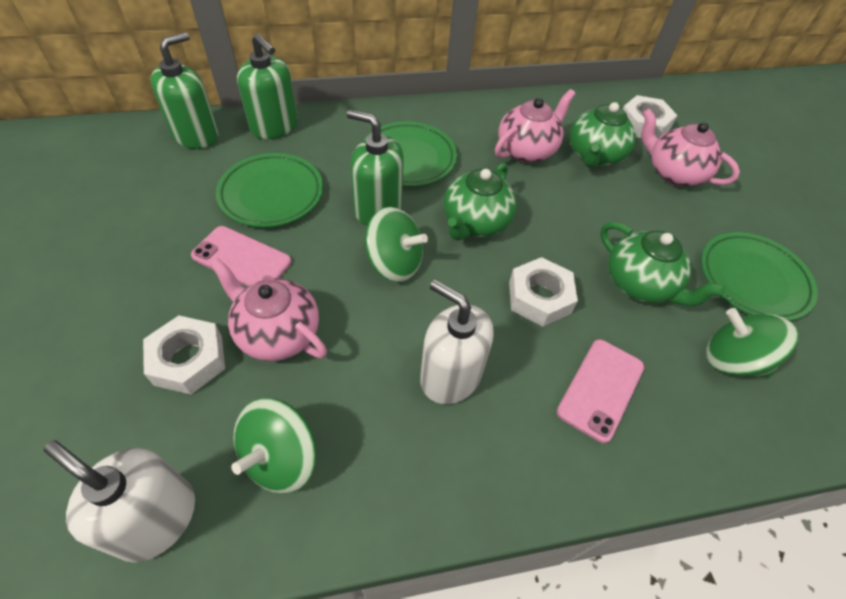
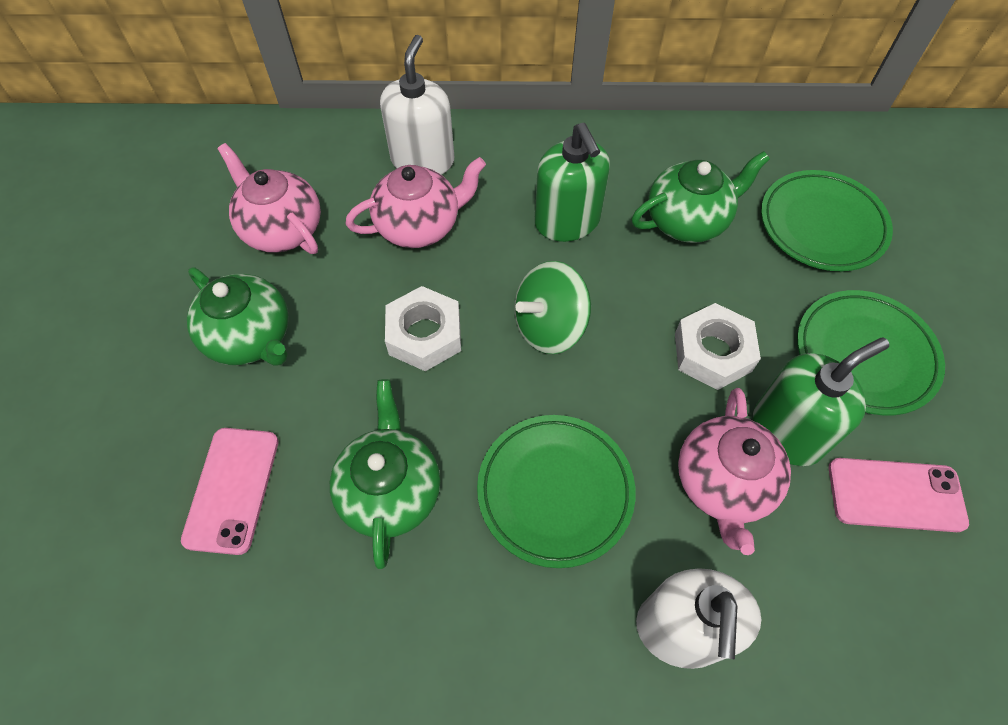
green soap dispenser: 3 -> 2
green spinning top: 3 -> 1
white nut: 3 -> 2

